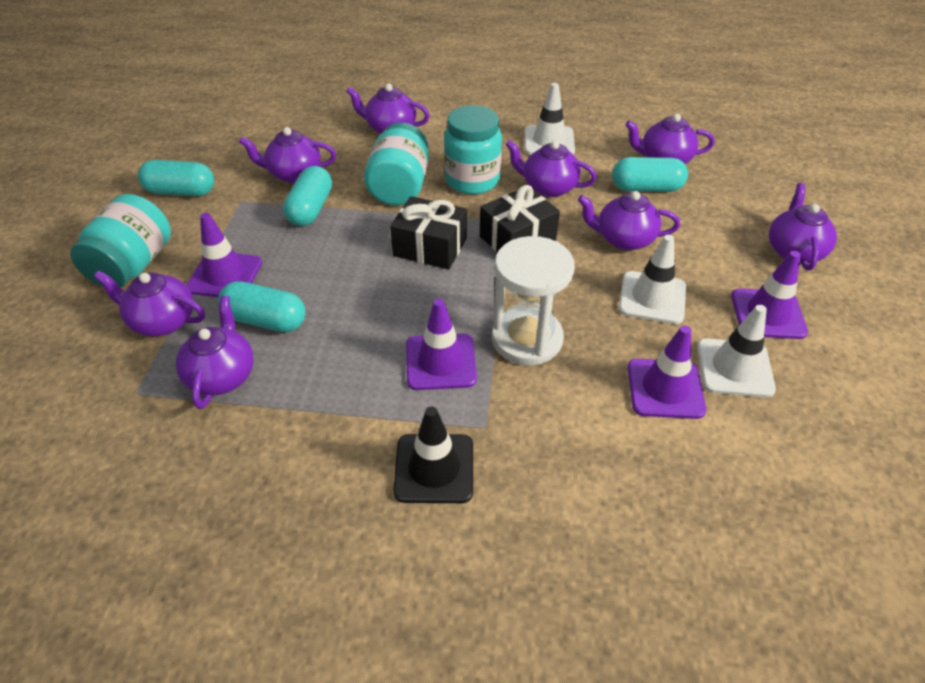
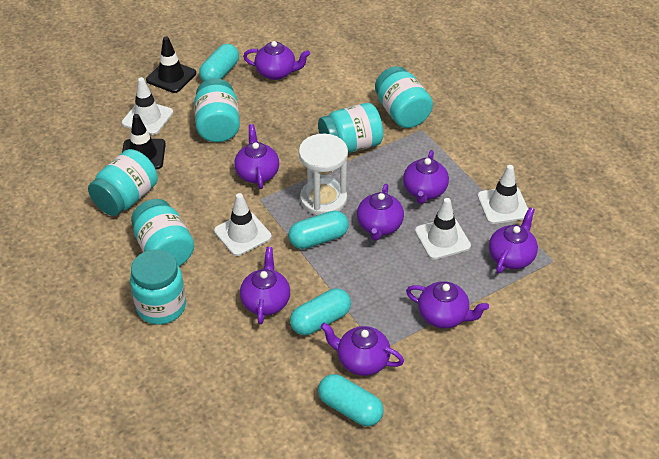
black gift: 2 -> 0
black traffic cone: 1 -> 2
purple traffic cone: 4 -> 0
turquoise jar: 3 -> 6
white traffic cone: 3 -> 4

